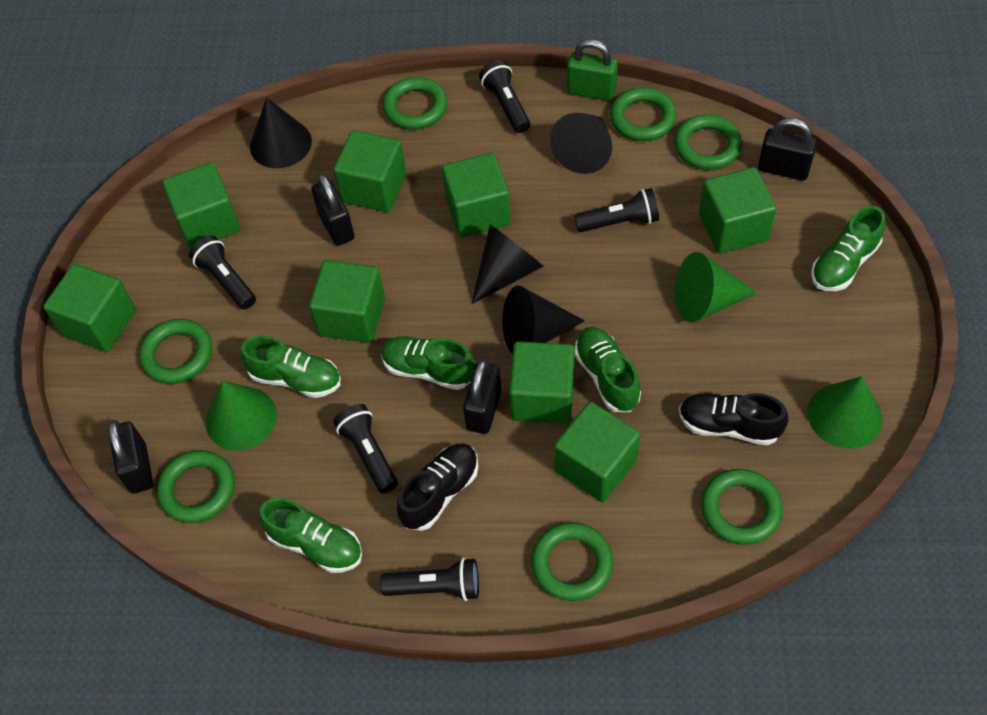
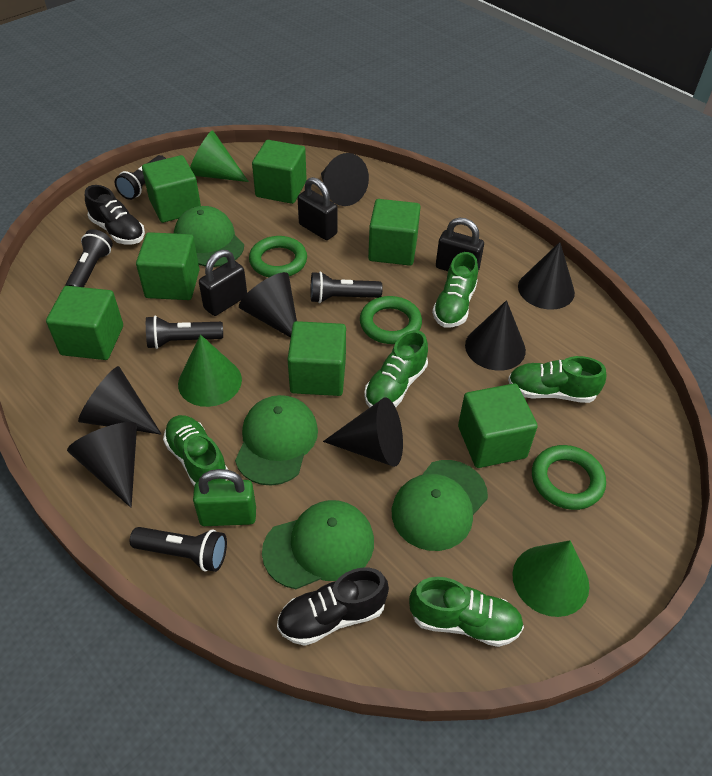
black cone: 4 -> 7
black padlock: 4 -> 3
green cap: 0 -> 4
green cube: 8 -> 7
green ring: 7 -> 3

